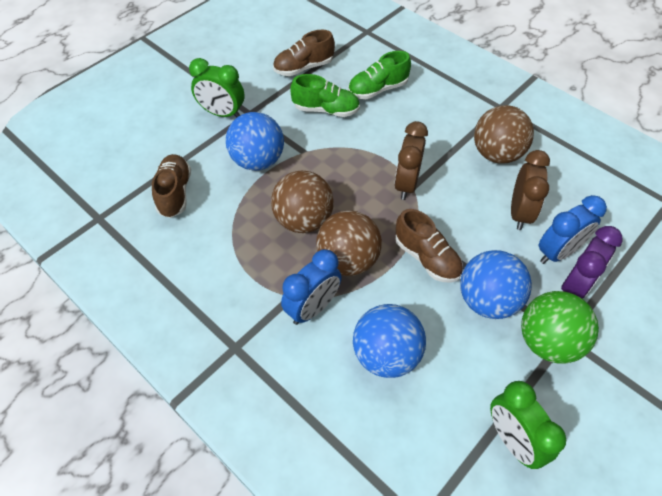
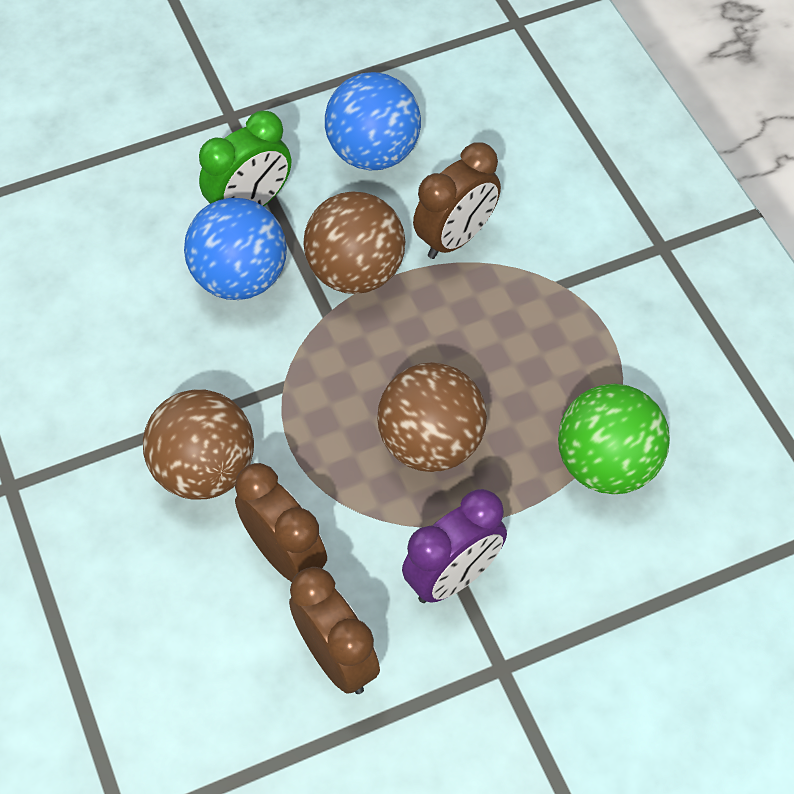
blue ball: 3 -> 2
blue clock: 2 -> 0
brown clock: 2 -> 3
brown shoe: 3 -> 0
green clock: 2 -> 1
green shoe: 2 -> 0

